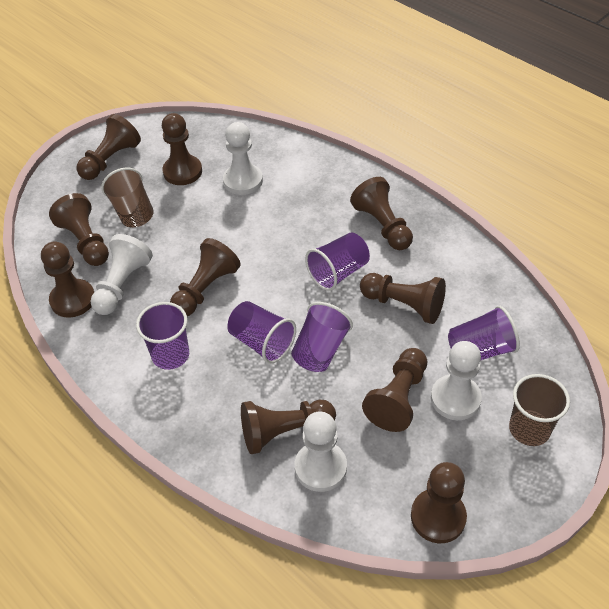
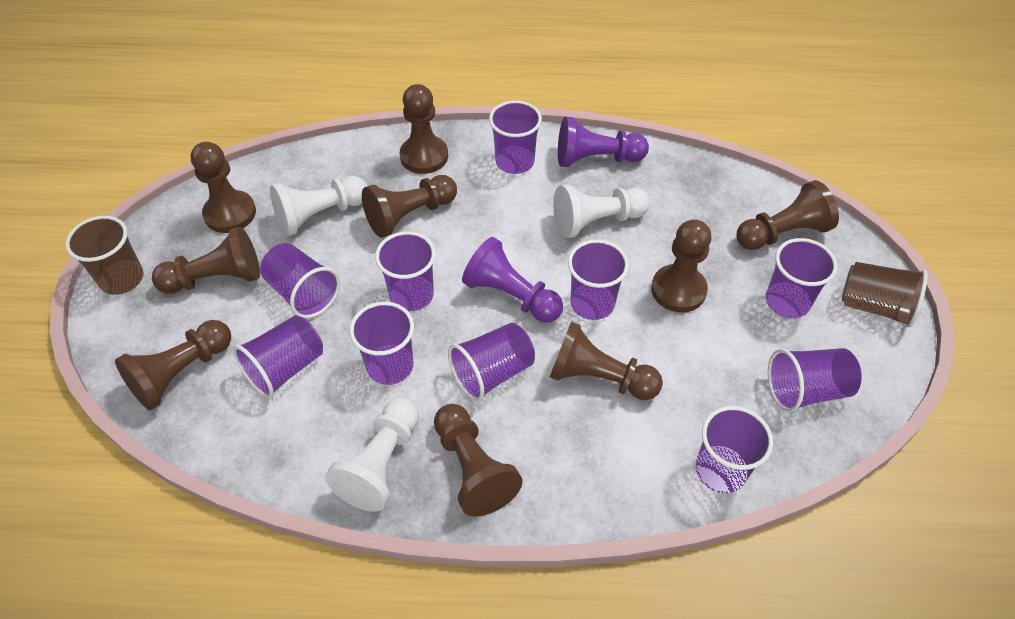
brown pawn: 10 -> 9
purple cup: 5 -> 10
purple pawn: 0 -> 2
white pawn: 4 -> 3

